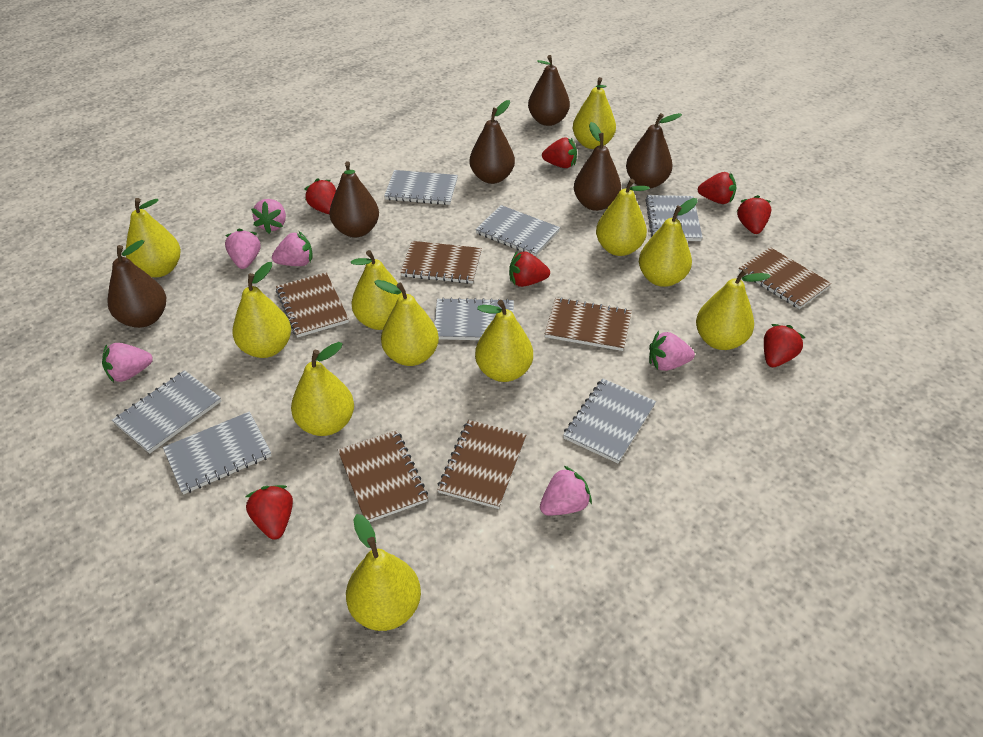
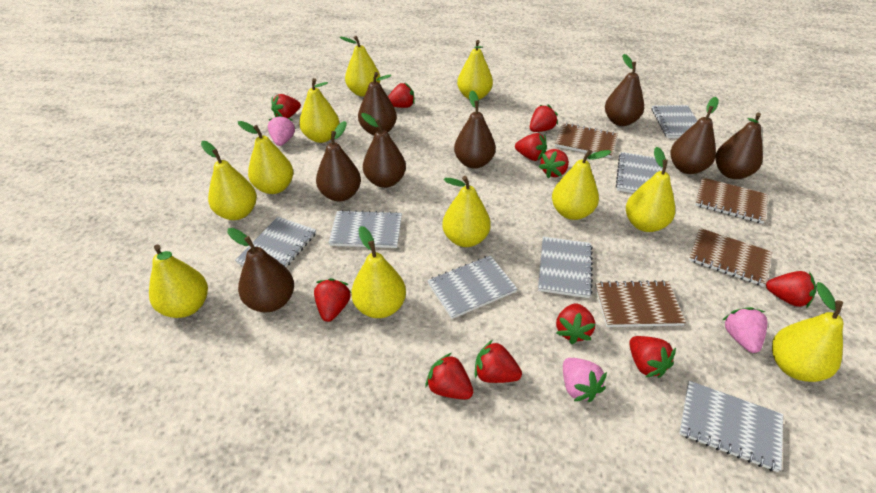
brown notebook: 6 -> 4
brown pear: 6 -> 8
pink strawberry: 6 -> 3
red strawberry: 7 -> 11

